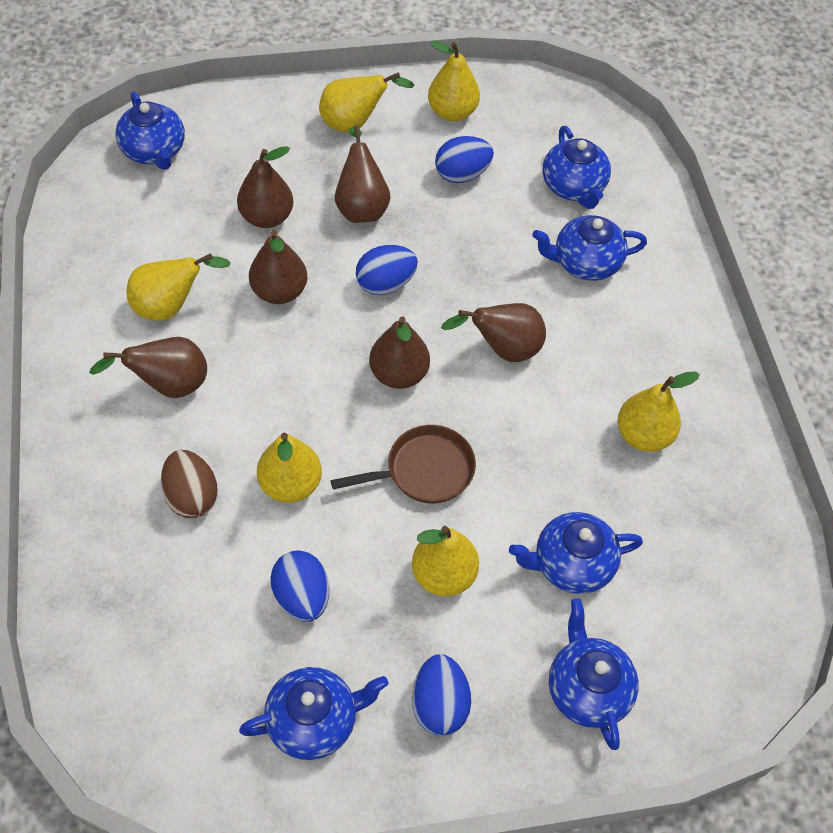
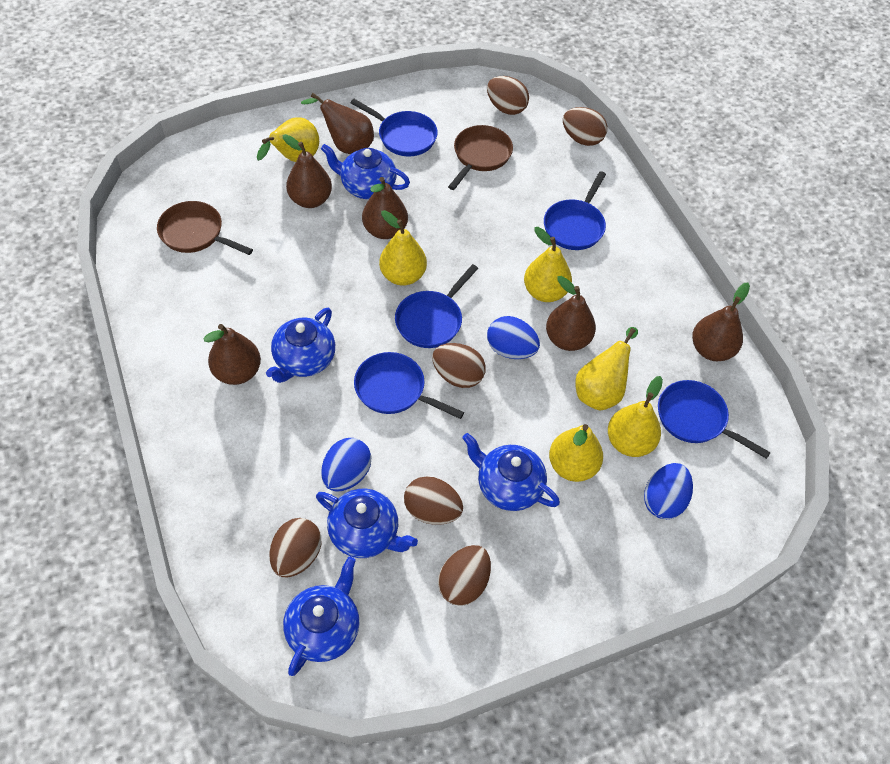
blue egg: 4 -> 3
blue pan: 0 -> 5
blue teapot: 6 -> 5
brown egg: 1 -> 6
brown pan: 1 -> 2

